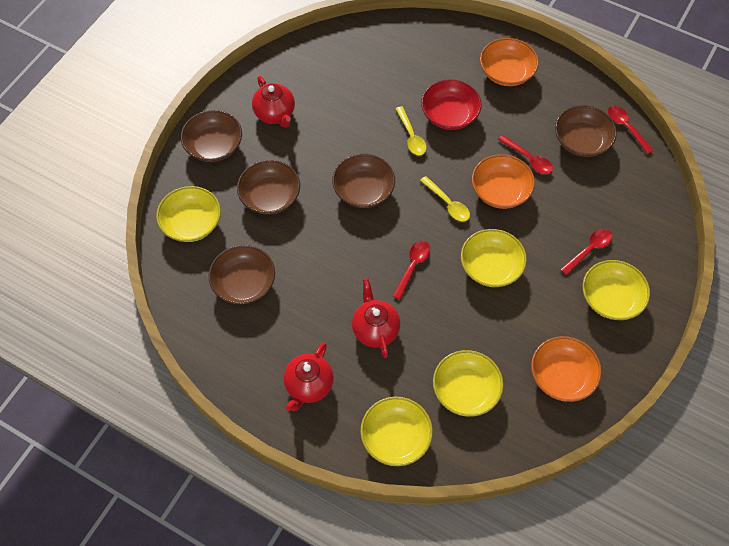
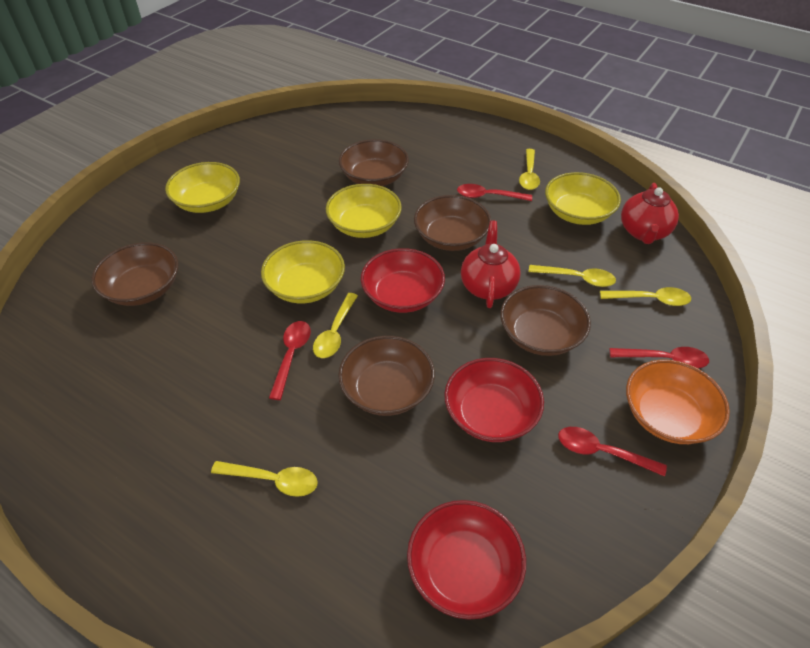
orange bowl: 3 -> 1
red bowl: 1 -> 3
red teapot: 3 -> 2
yellow bowl: 5 -> 4
yellow spoon: 2 -> 5

